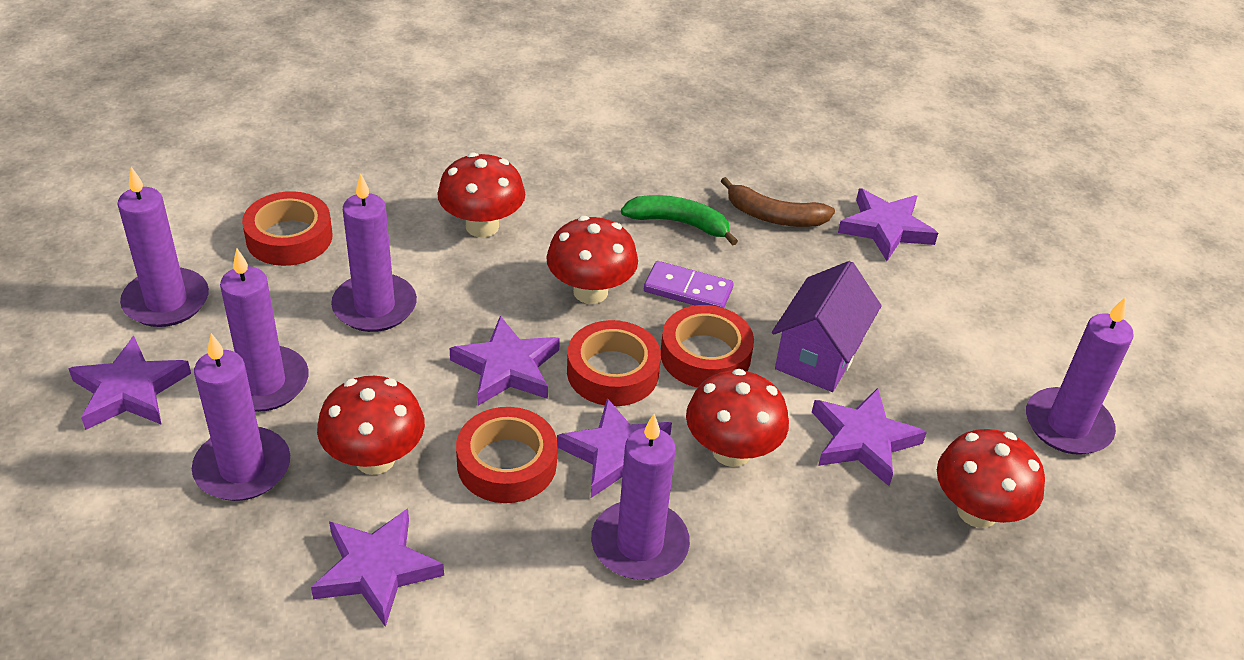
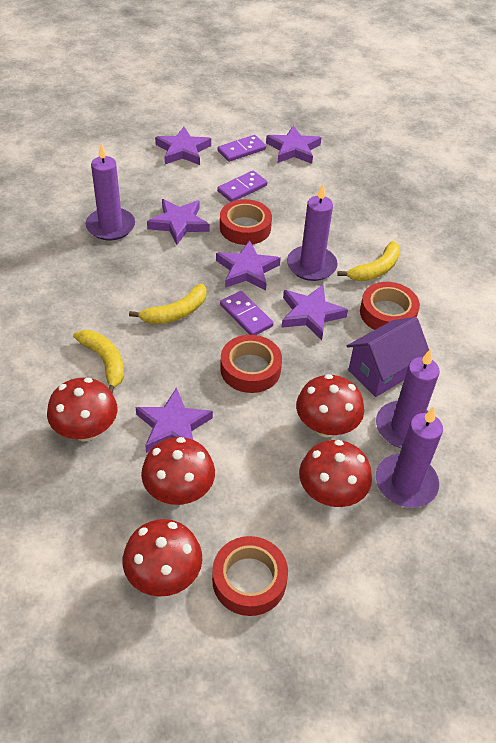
brown banana: 1 -> 0
green banana: 1 -> 0
purple candle: 6 -> 4
purple domino: 1 -> 3
yellow banana: 0 -> 3

